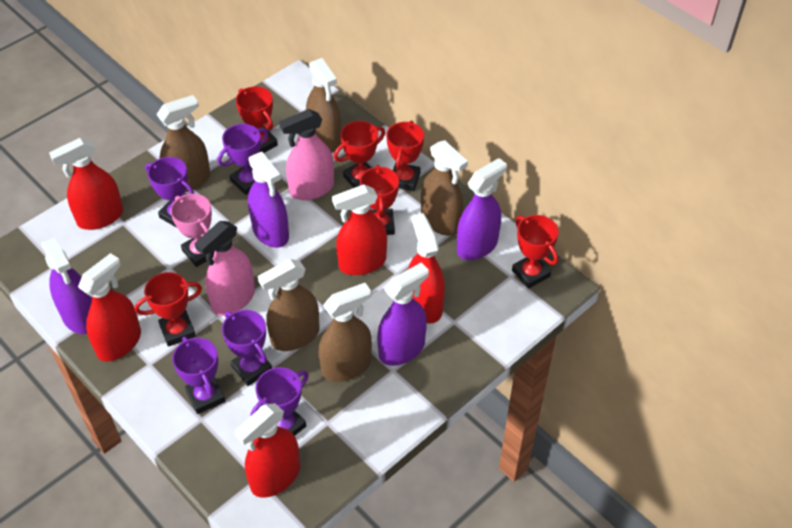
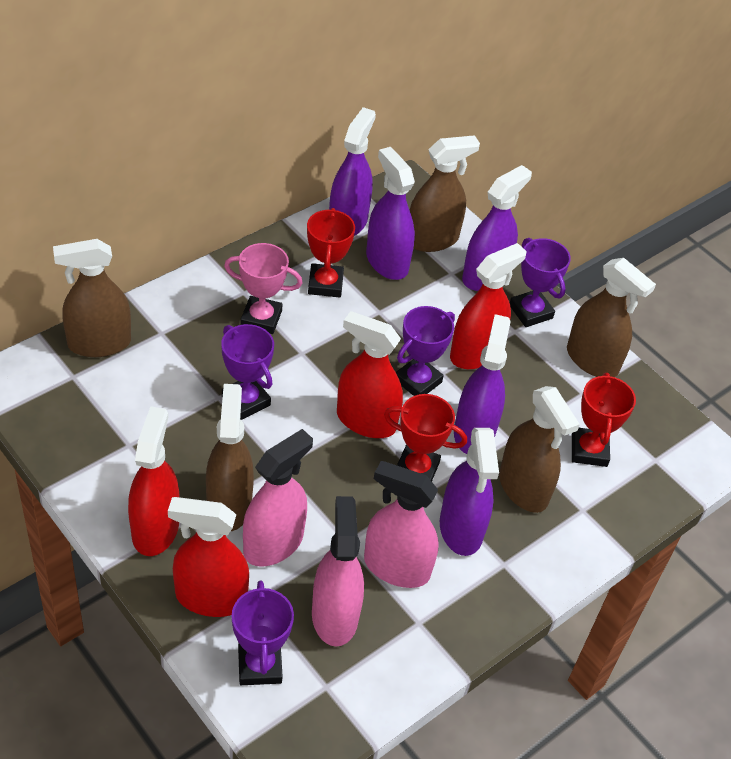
pink spray bottle: 2 -> 3
purple spray bottle: 4 -> 5
purple trophy: 5 -> 4
red spray bottle: 5 -> 4
red trophy: 6 -> 3

